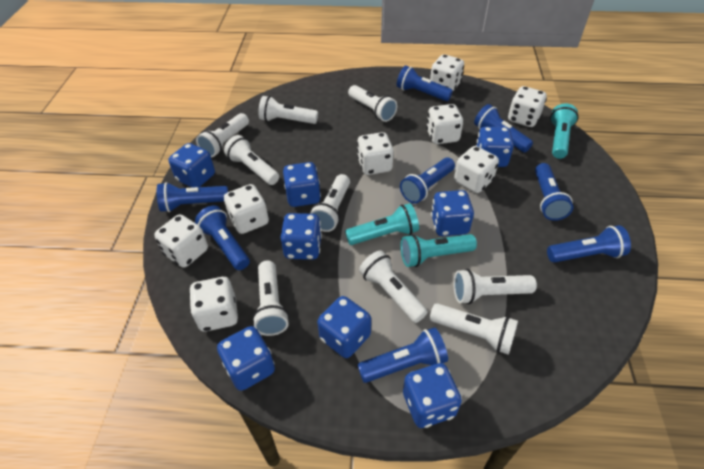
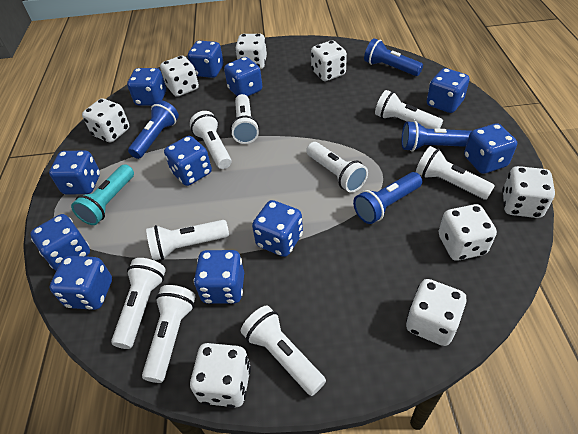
blue dice: 8 -> 11
blue flashlight: 8 -> 4
turquoise flashlight: 3 -> 1

